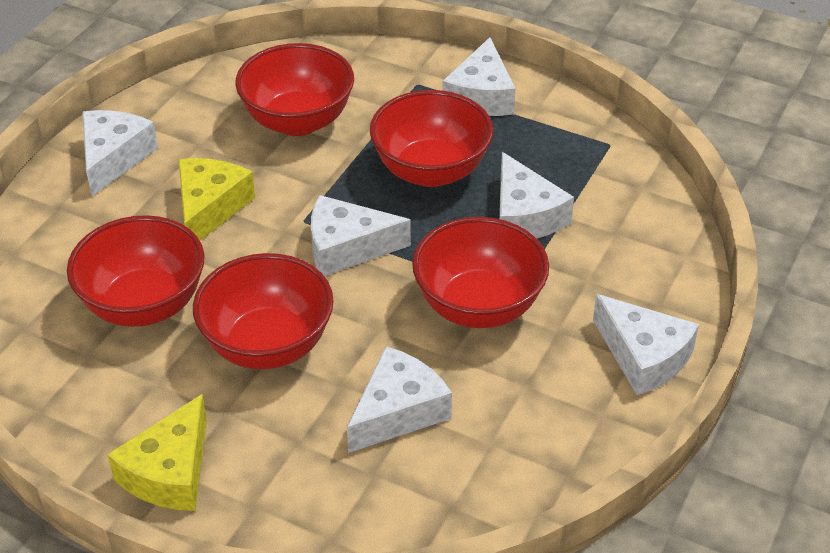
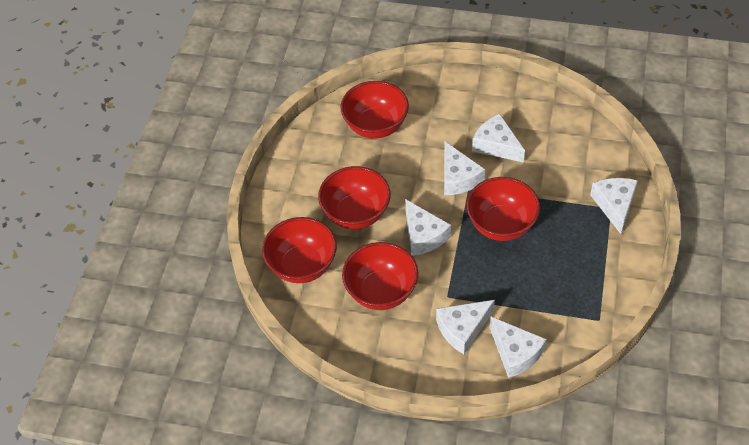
yellow cheese: 2 -> 0

